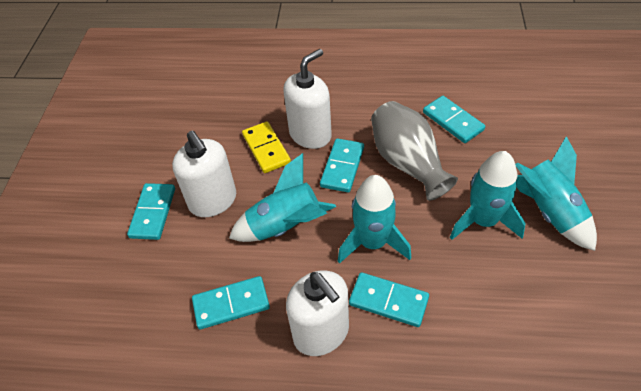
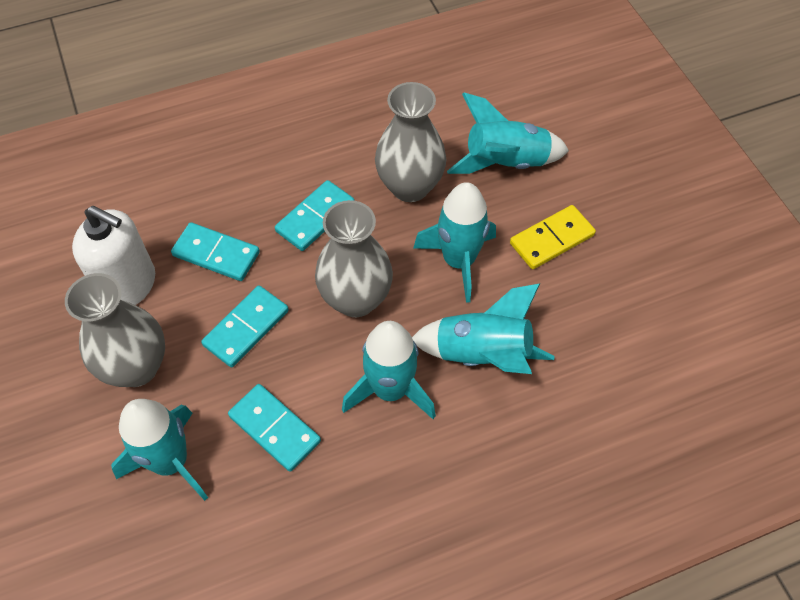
grey vase: 1 -> 3
turquoise domino: 5 -> 4
turquoise rocket: 4 -> 5
white soap dispenser: 3 -> 1

